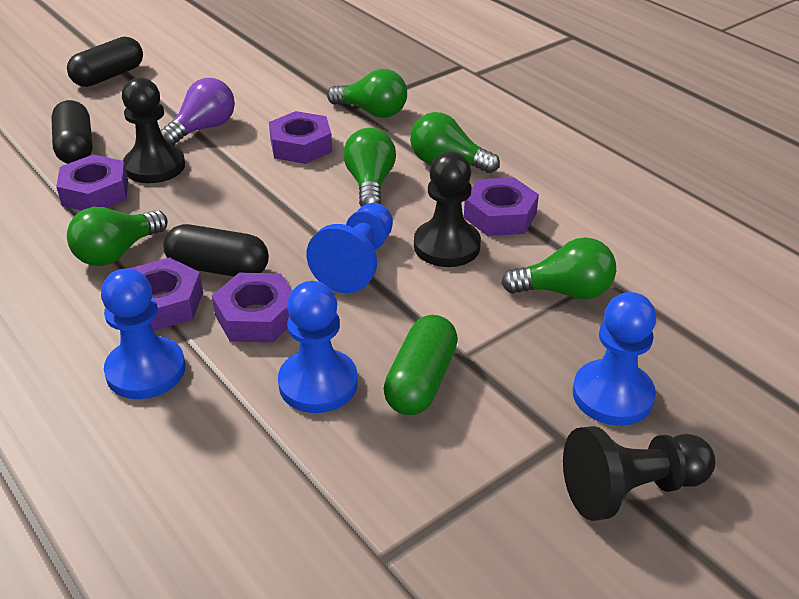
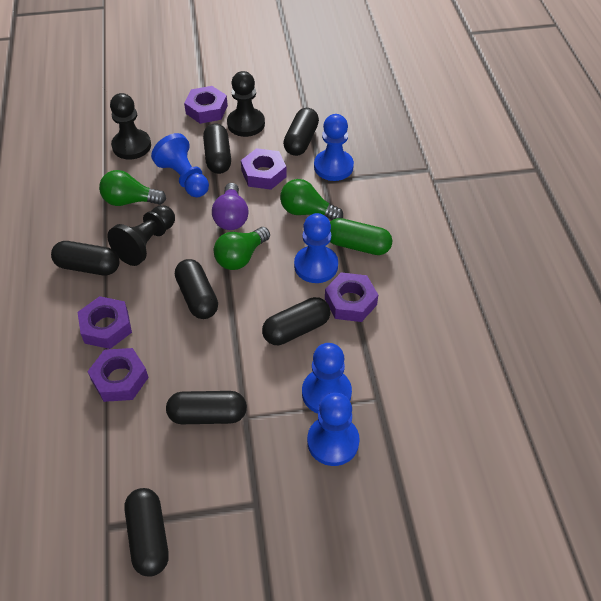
black capsule: 3 -> 7
blue pawn: 4 -> 5
green light bulb: 5 -> 3

